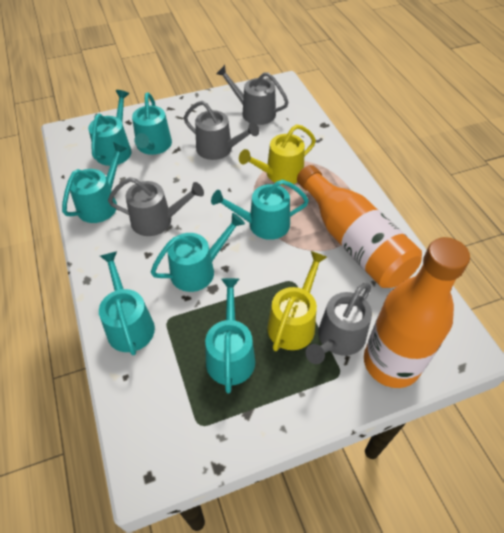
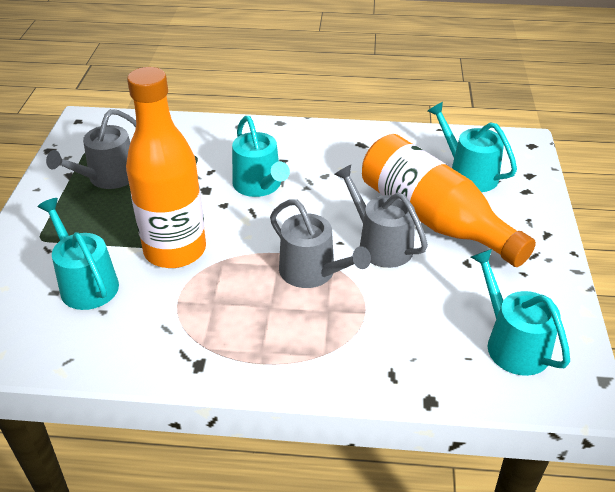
grey watering can: 4 -> 3
turquoise watering can: 7 -> 4
yellow watering can: 2 -> 0

